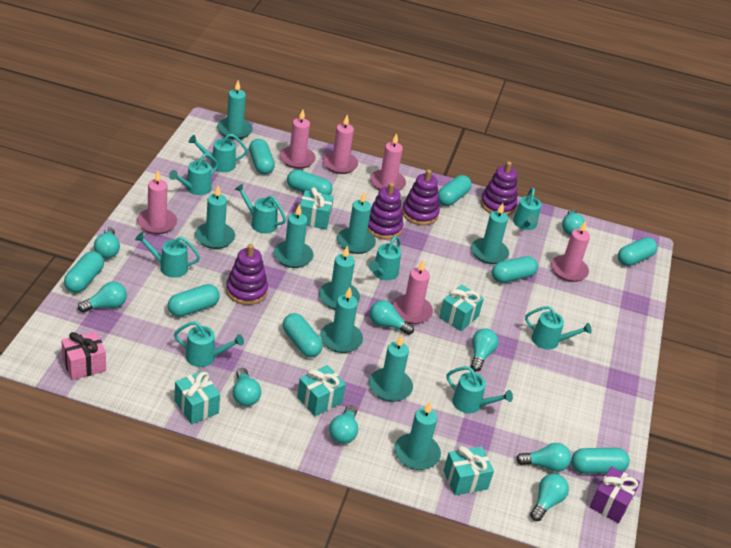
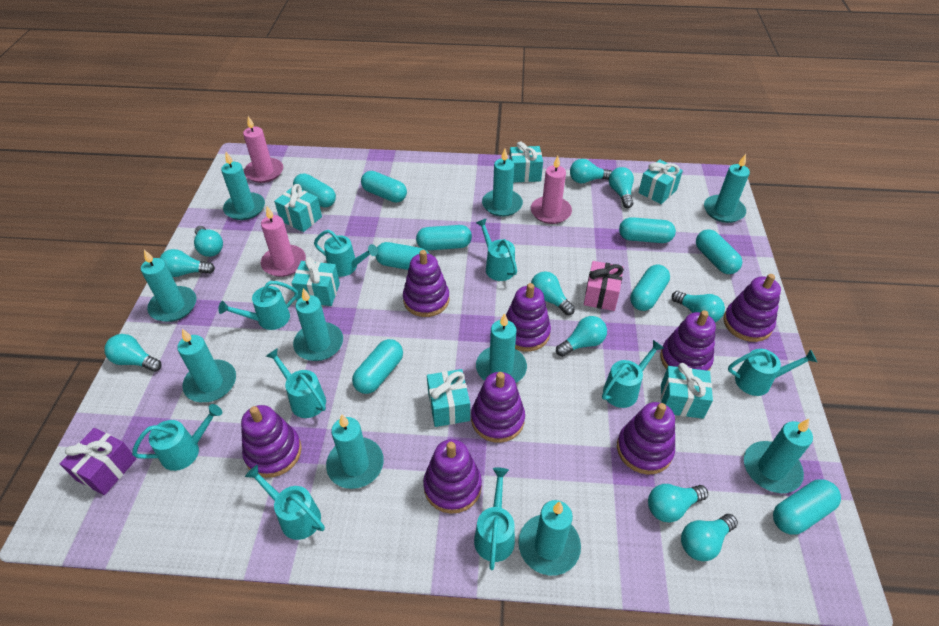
pink candle: 6 -> 3
purple stacking toy: 4 -> 8
turquoise candle: 9 -> 10
turquoise gift: 5 -> 6
turquoise light bulb: 9 -> 10

